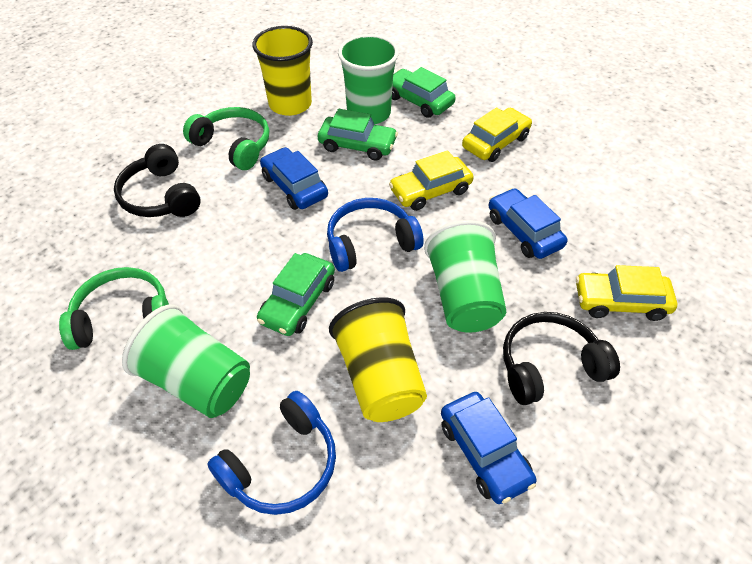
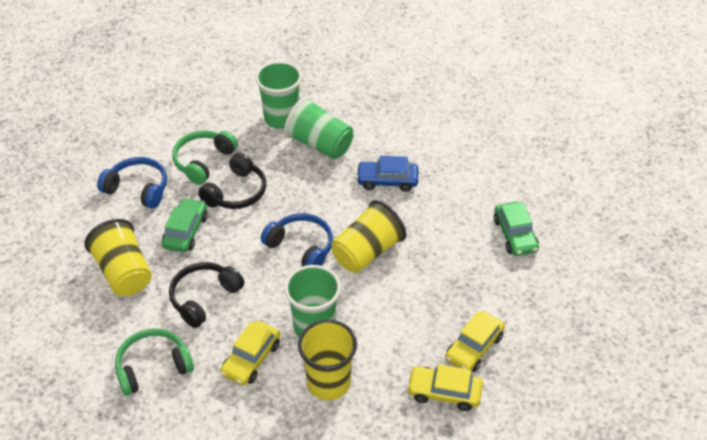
blue car: 3 -> 1
green car: 3 -> 2
yellow cup: 2 -> 3

